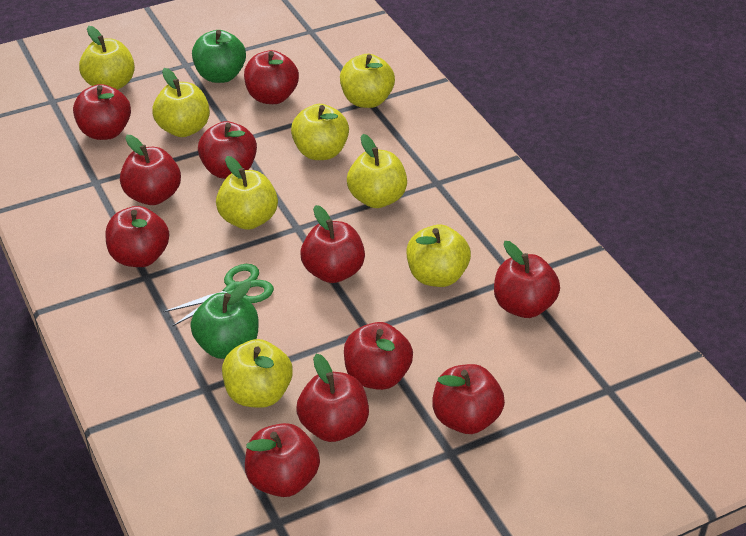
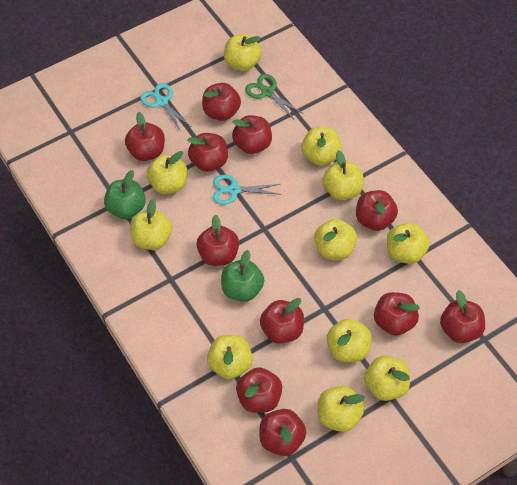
turquoise scissors: 0 -> 2
yellow apple: 8 -> 11

